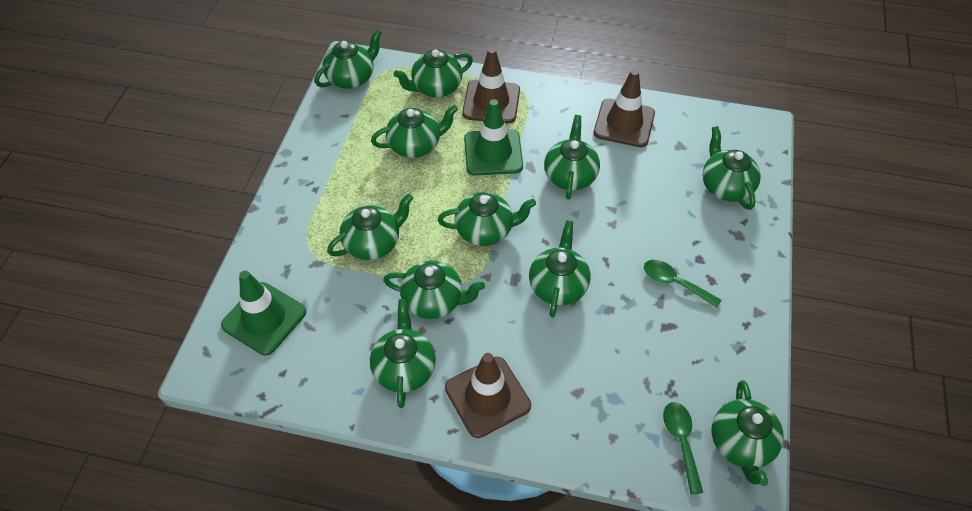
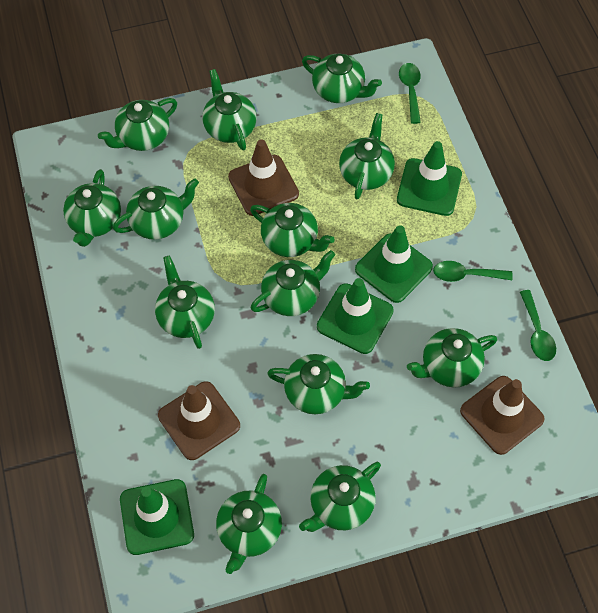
green spoon: 2 -> 3
green teapot: 11 -> 13
green traffic cone: 2 -> 4

